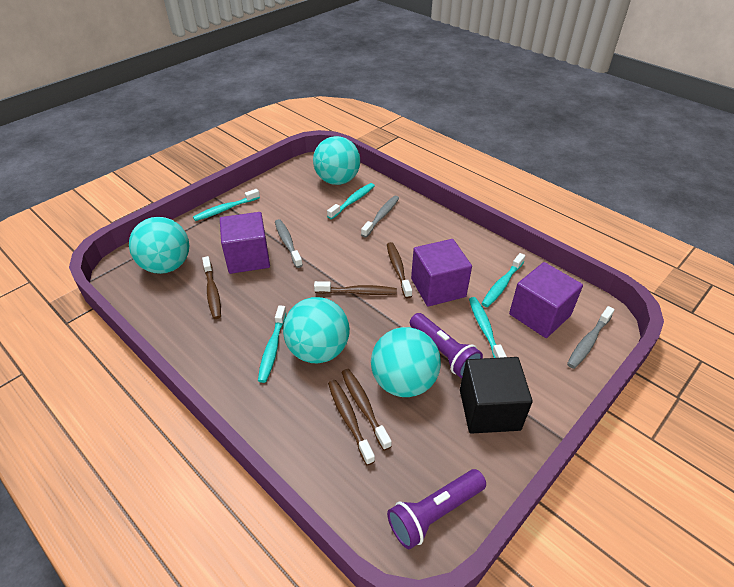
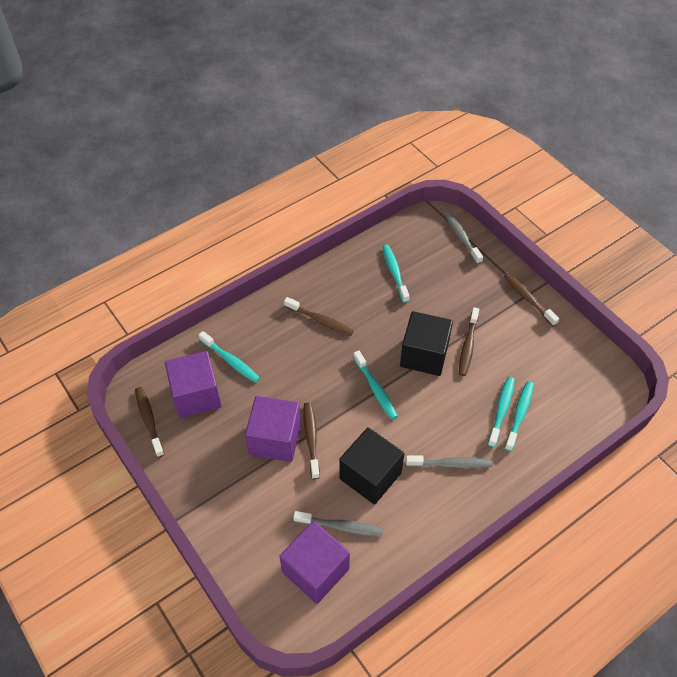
black cube: 1 -> 2
purple flashlight: 2 -> 0
turquoise ball: 4 -> 0

